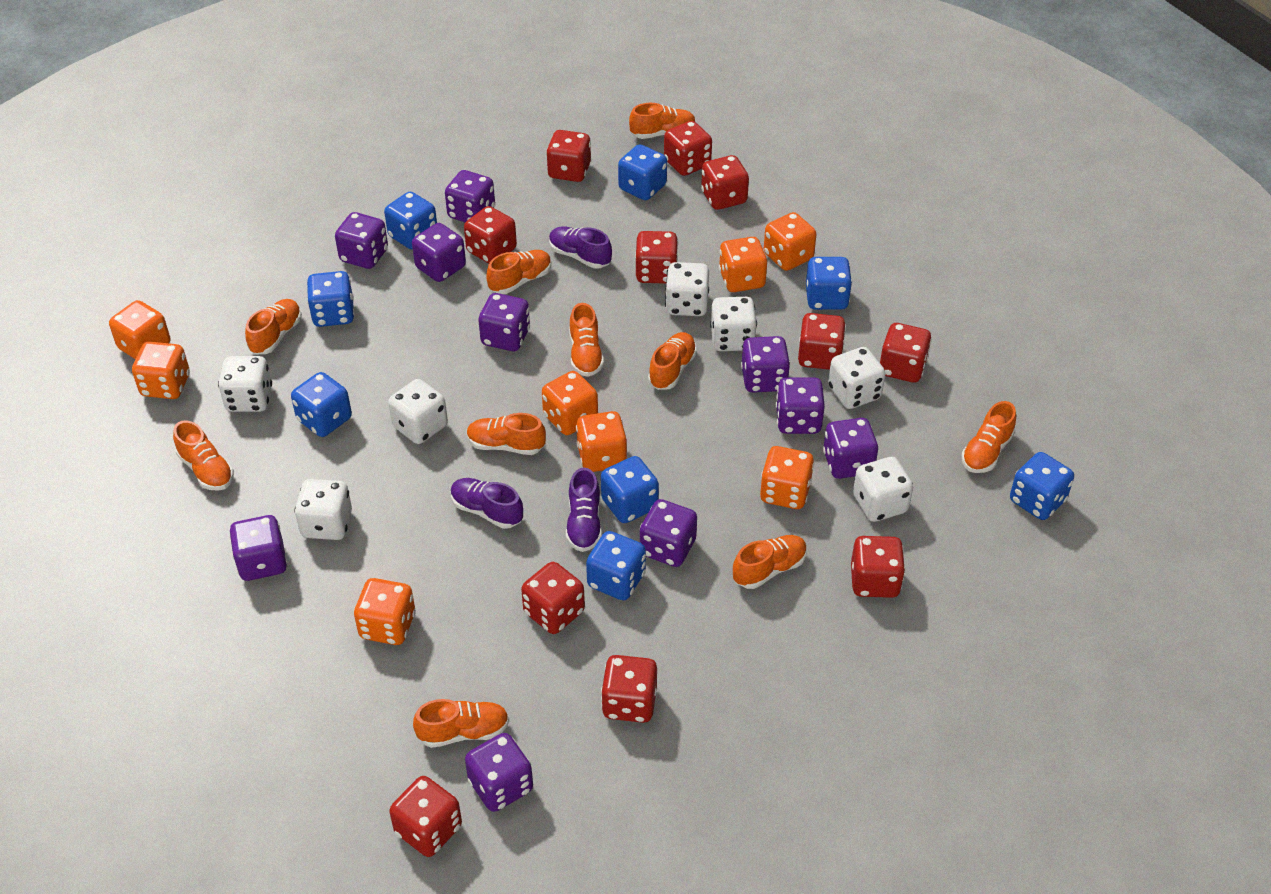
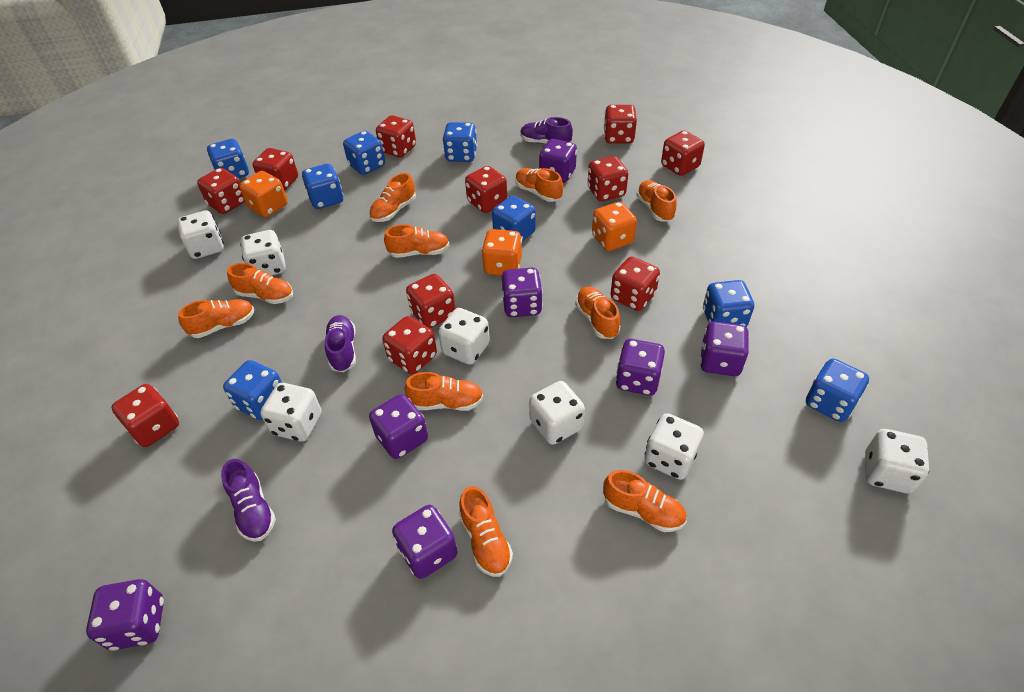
orange dice: 8 -> 3
purple dice: 10 -> 7

